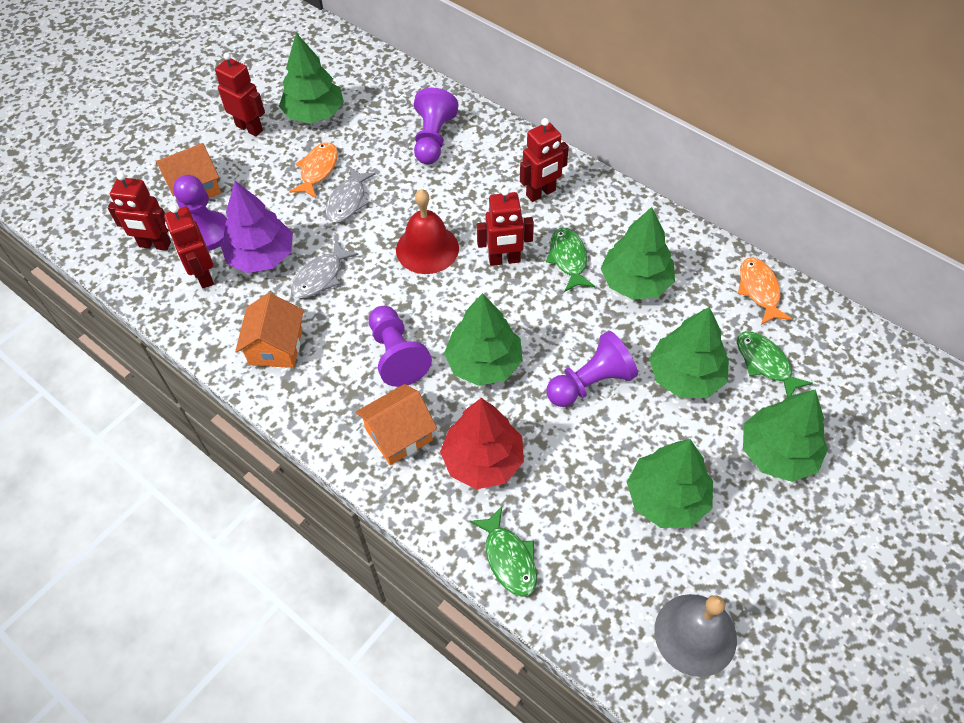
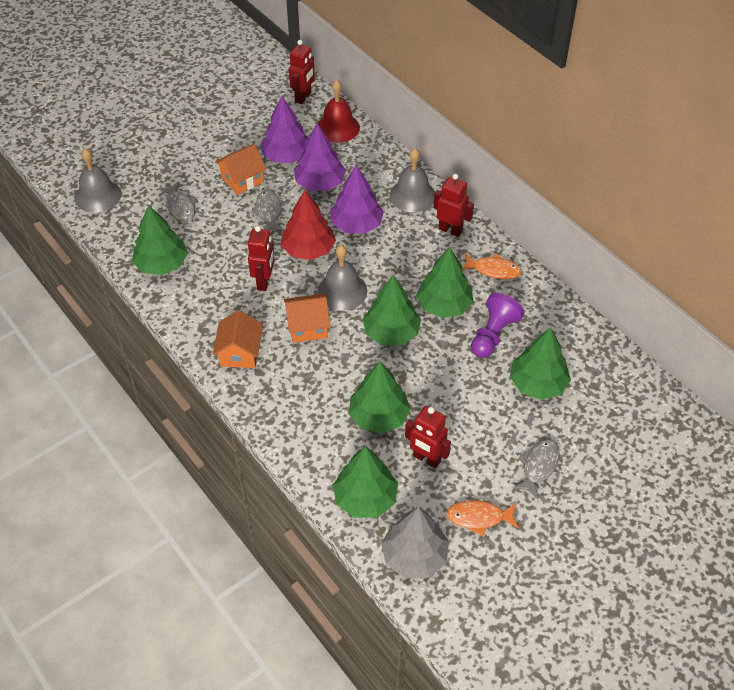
green fish: 3 -> 0
grey bell: 1 -> 3
grey fish: 2 -> 3
grey tree: 0 -> 1
purple pawn: 4 -> 1
purple tree: 1 -> 3
red robot: 5 -> 4

